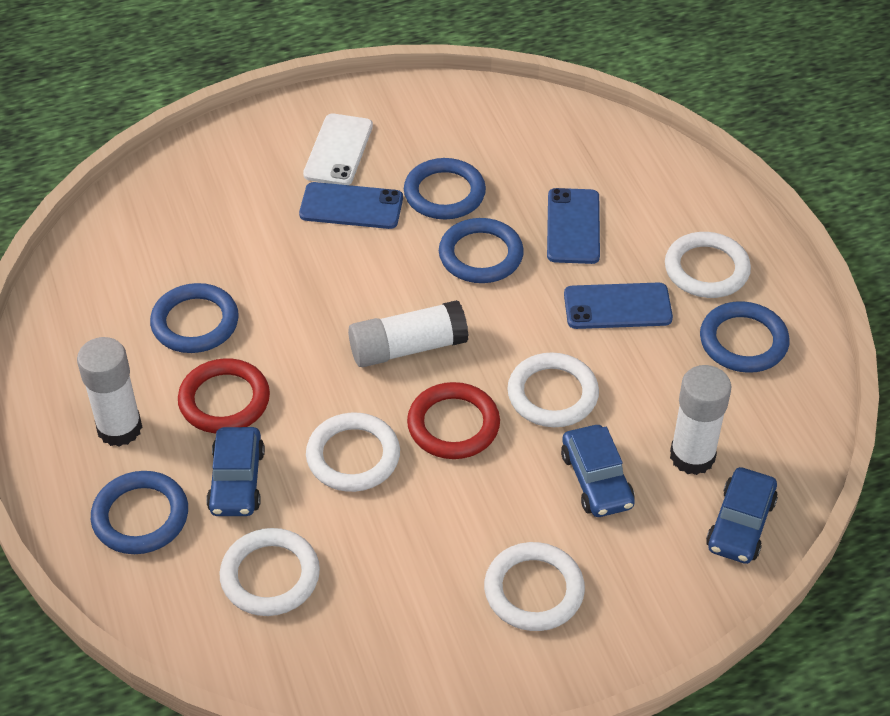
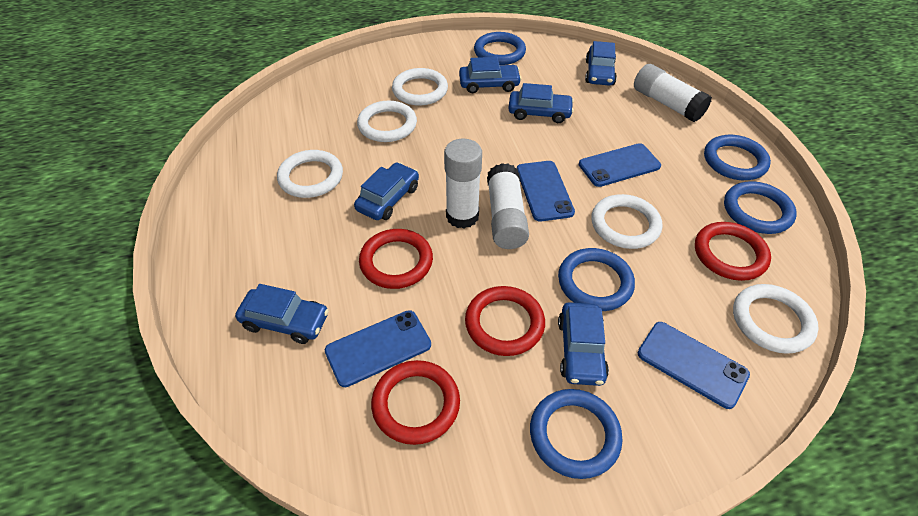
blue car: 3 -> 6
blue phone: 3 -> 4
red ring: 2 -> 4
white phone: 1 -> 0

